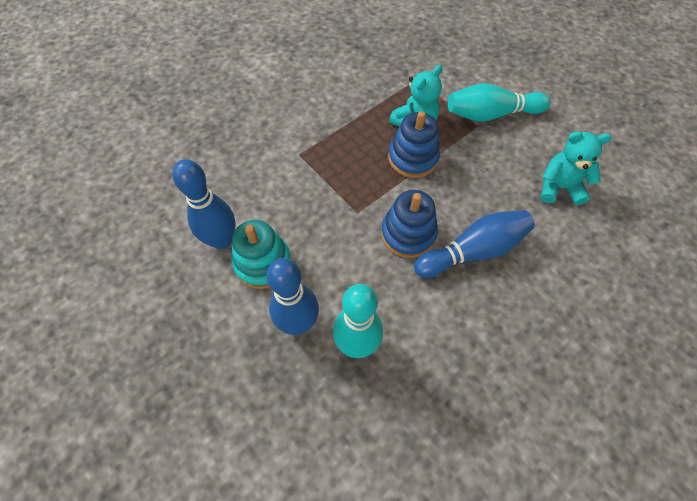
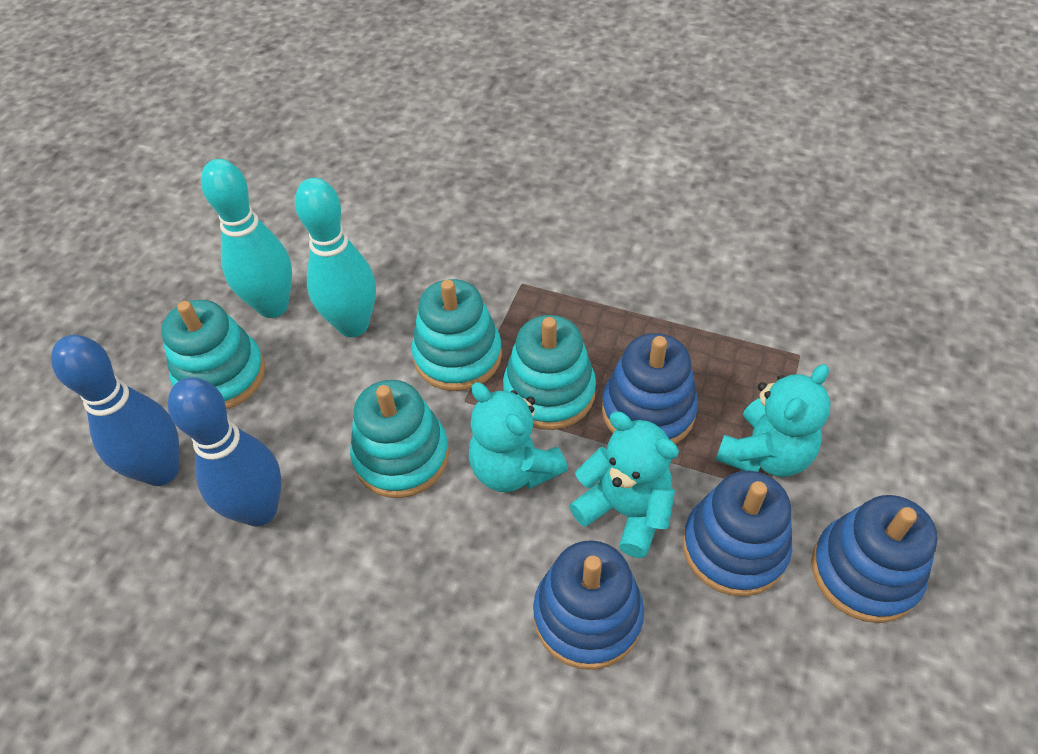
blue bowling pin: 3 -> 2
blue stacking toy: 2 -> 4
turquoise stacking toy: 1 -> 4
turquoise teddy bear: 2 -> 3

